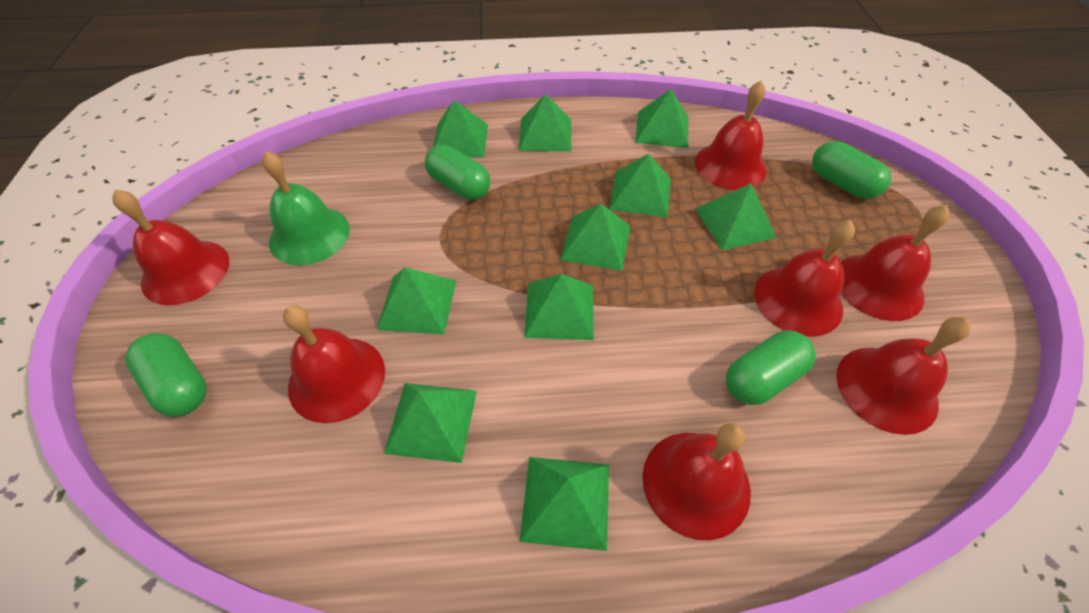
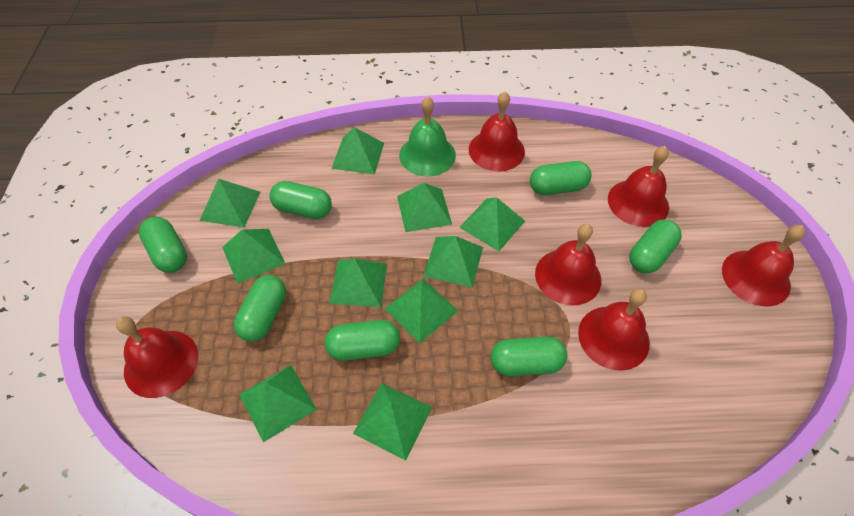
green capsule: 4 -> 7
red bell: 7 -> 6

